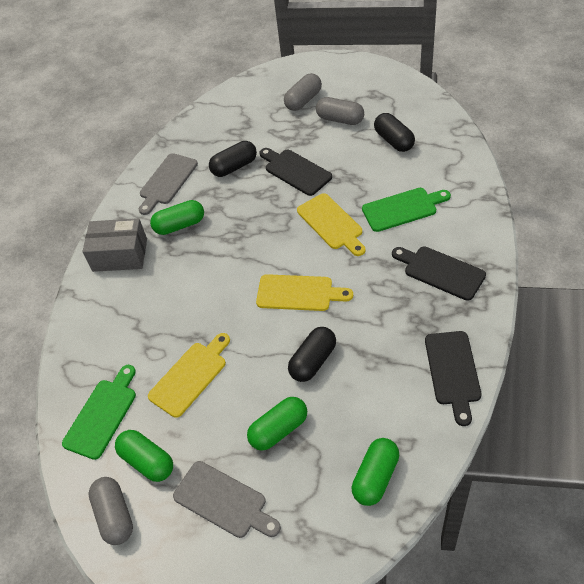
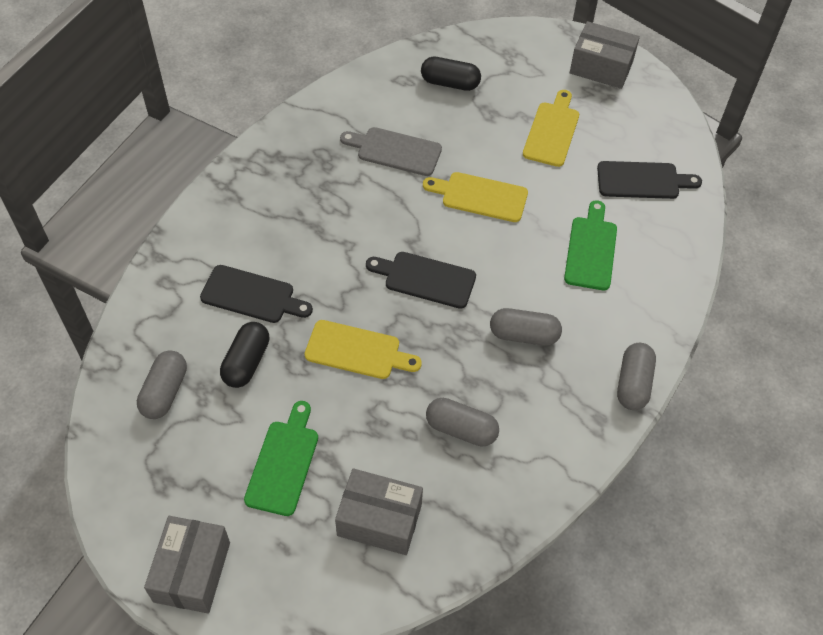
black capsule: 3 -> 2
green capsule: 4 -> 0
grey box: 1 -> 3
grey capsule: 3 -> 4
grey cutting board: 2 -> 1

